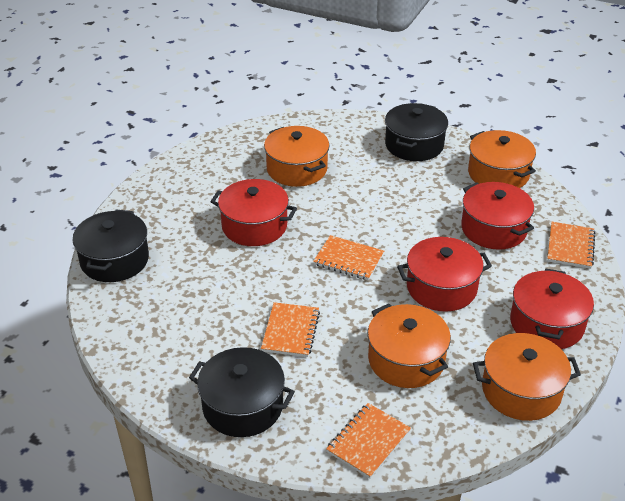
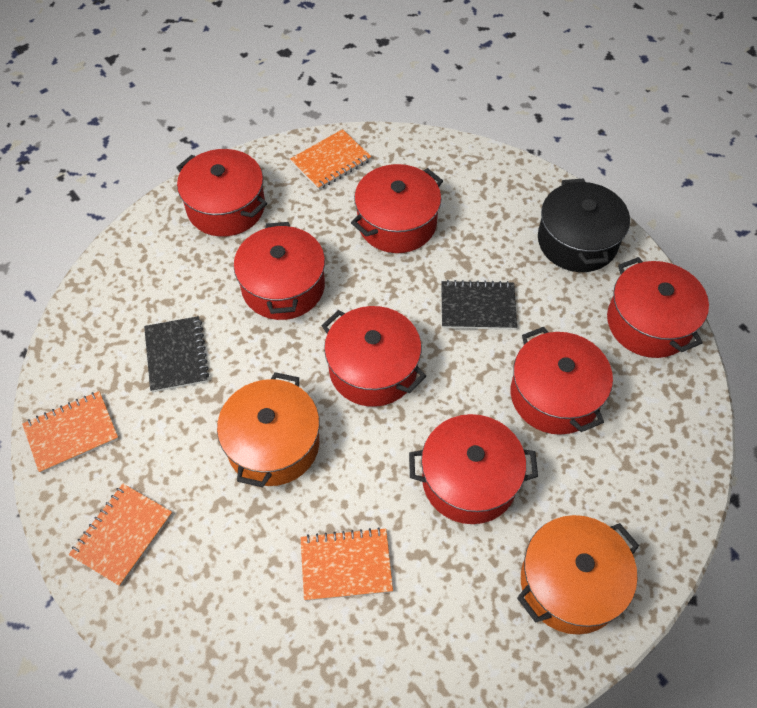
black notebook: 0 -> 2
black pot: 3 -> 1
orange pot: 4 -> 2
red pot: 4 -> 7

